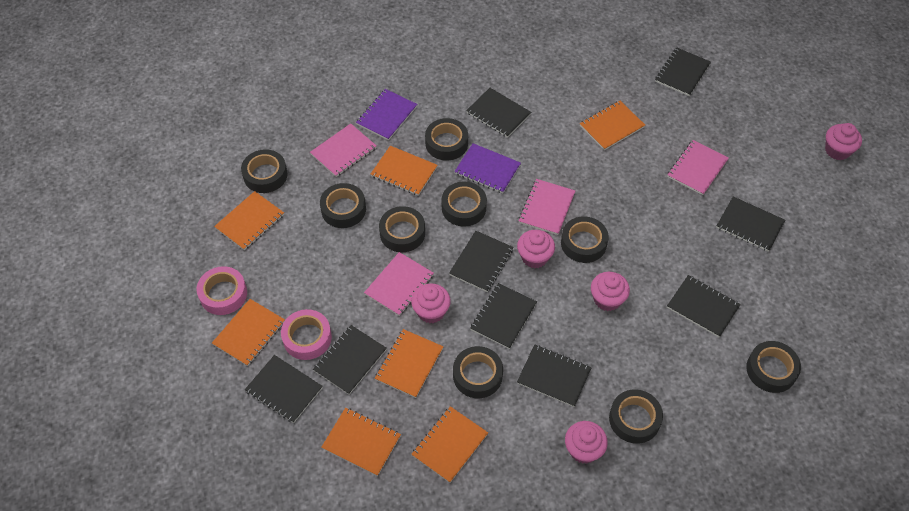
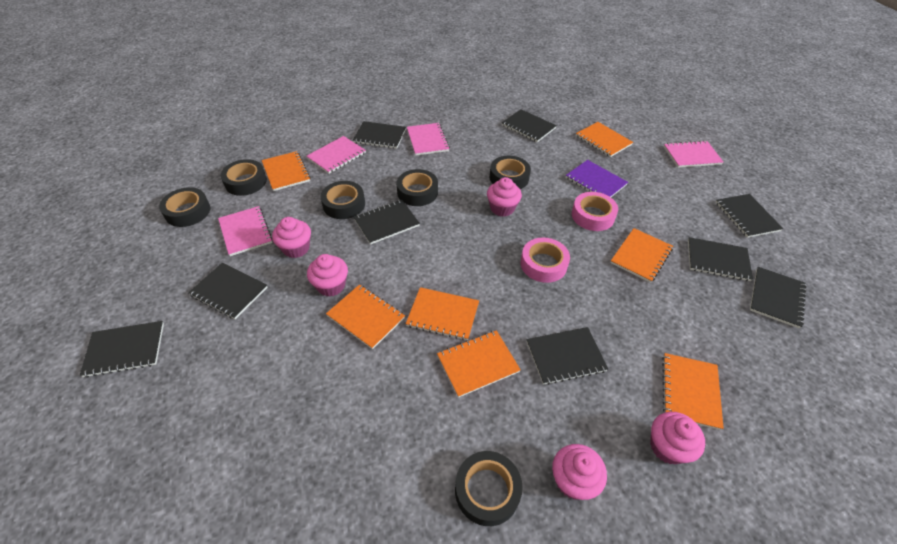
black tape: 9 -> 6
purple notebook: 2 -> 1

